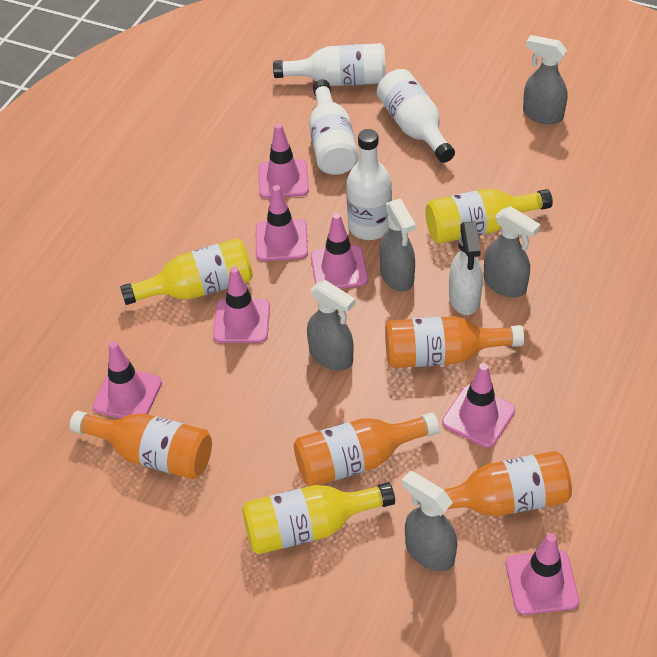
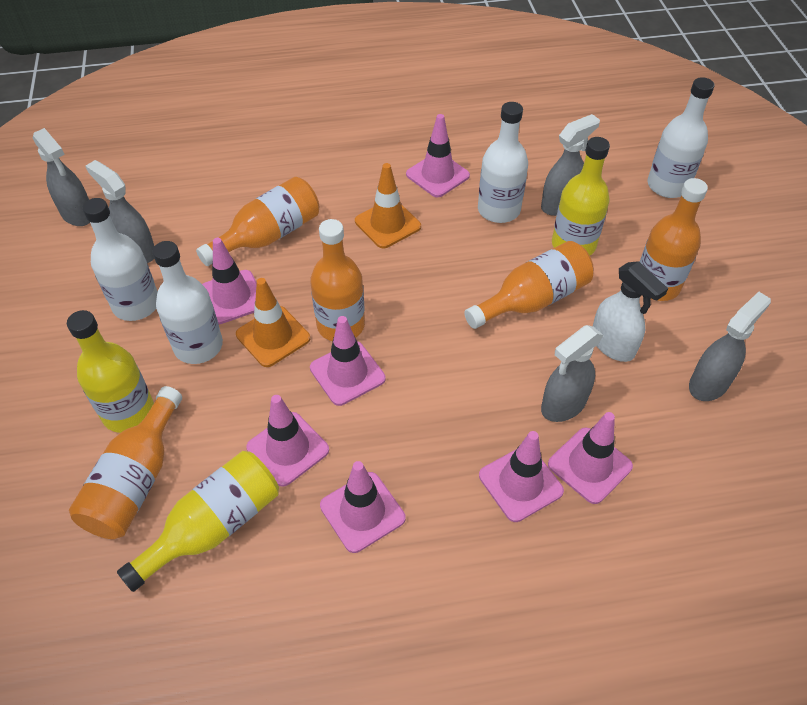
orange bottle: 4 -> 5
orange traffic cone: 0 -> 2

